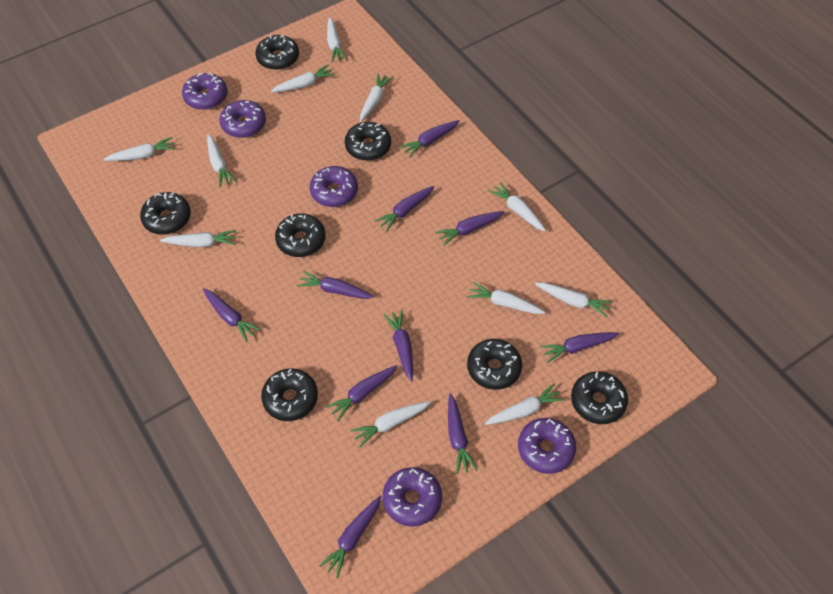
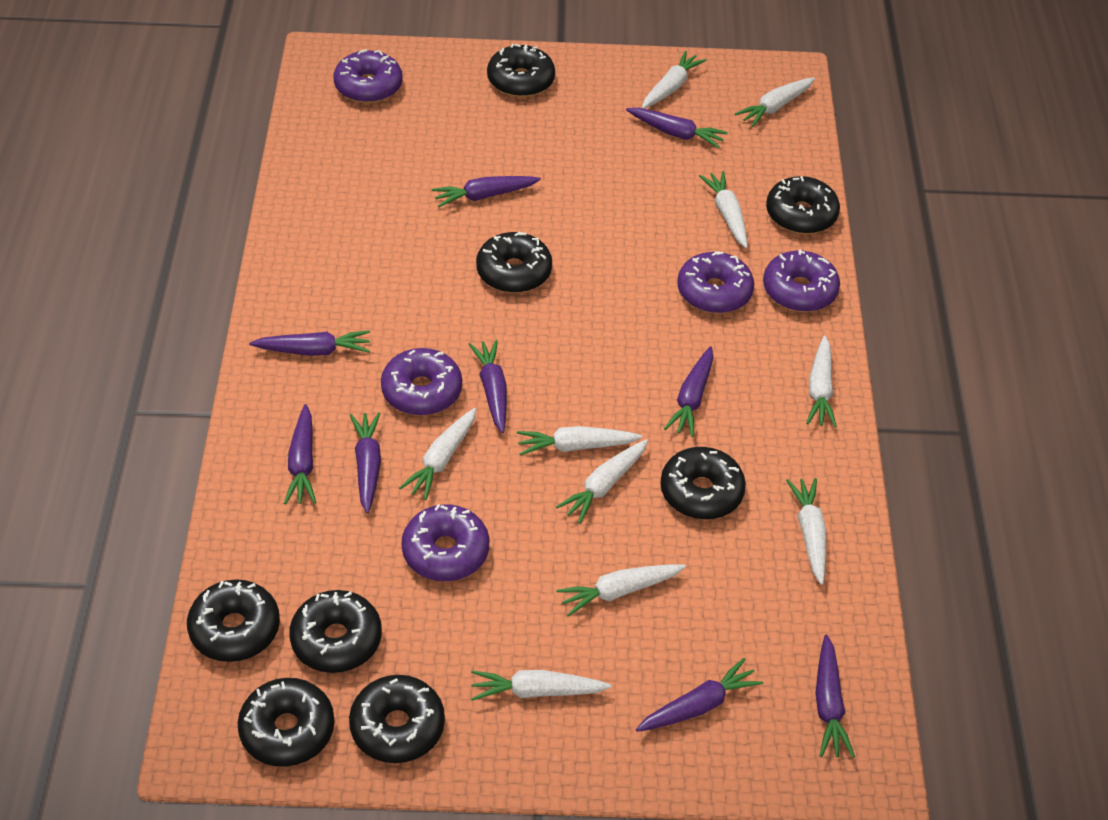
black donut: 7 -> 8
purple carrot: 10 -> 9
white carrot: 11 -> 10

